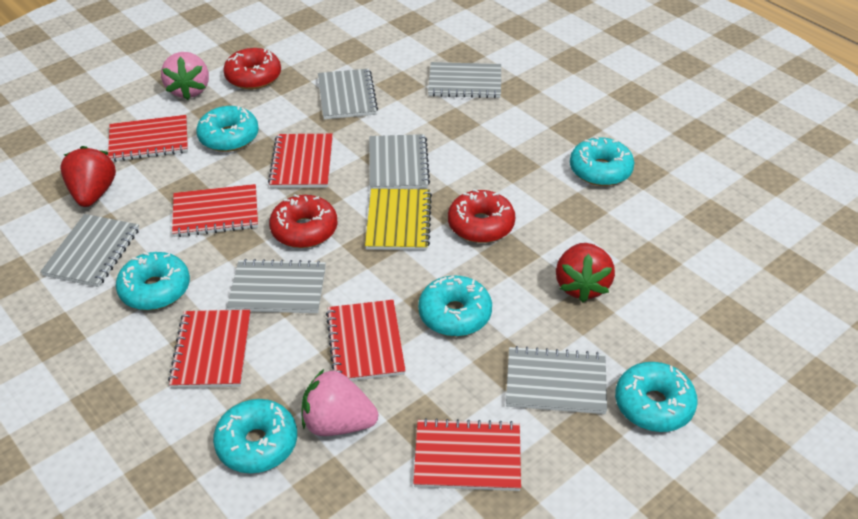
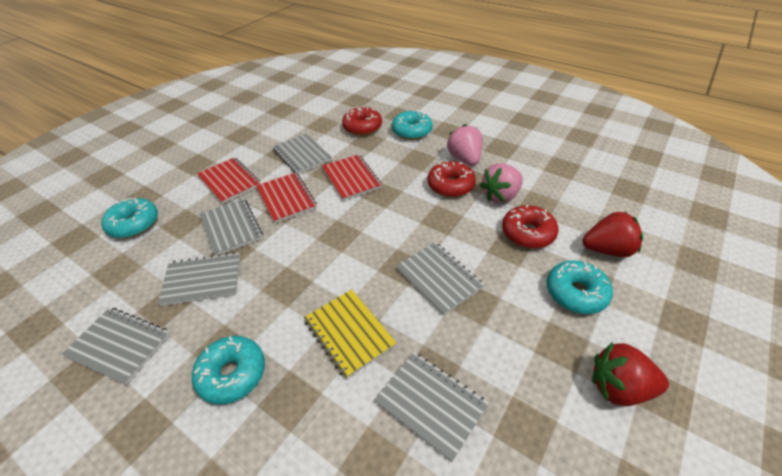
red notebook: 6 -> 3
turquoise donut: 6 -> 4

